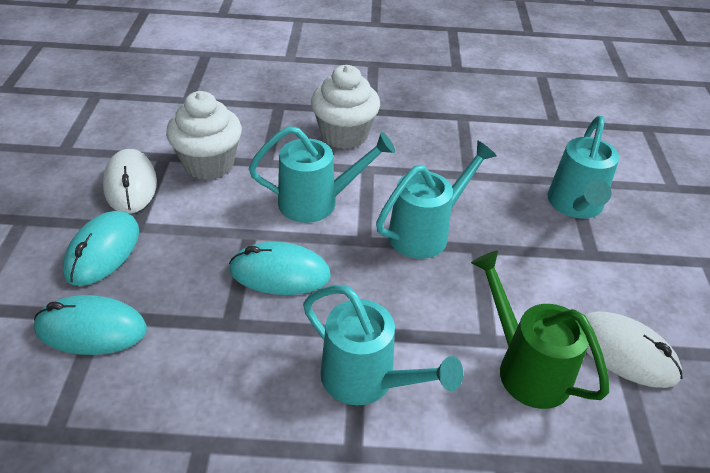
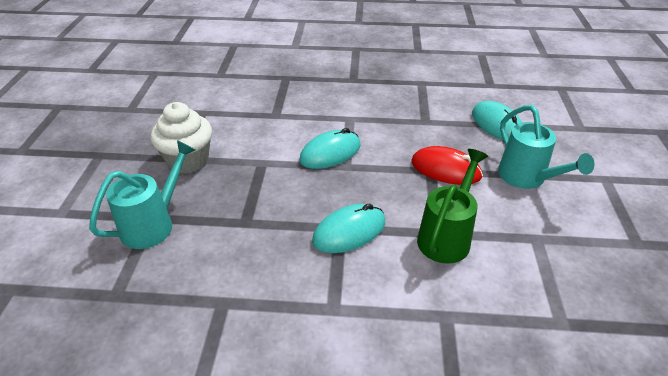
red mouse: 0 -> 1
turquoise watering can: 4 -> 2
white cupcake: 2 -> 1
white mouse: 2 -> 0

